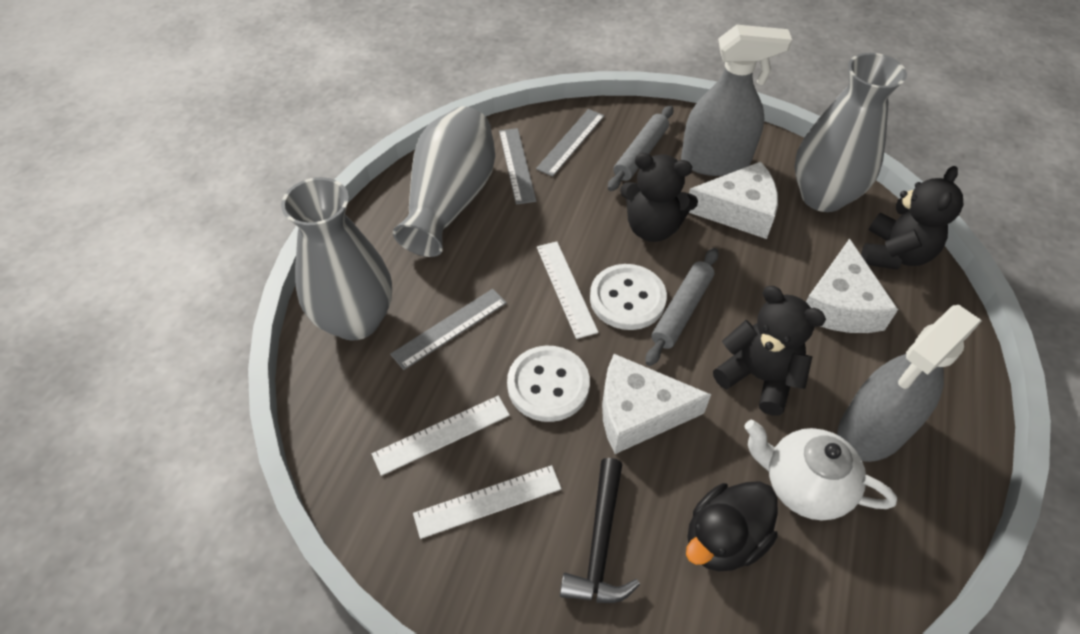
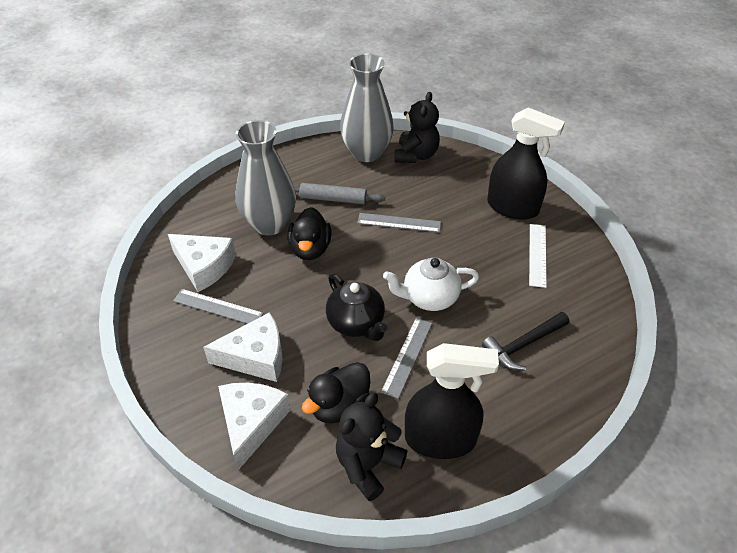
black duck: 1 -> 2
black spray bottle: 0 -> 2
black teapot: 0 -> 1
black teddy bear: 3 -> 2
grey rolling pin: 2 -> 1
grey spray bottle: 2 -> 0
grey vase: 3 -> 2
white button: 2 -> 0
white ruler: 3 -> 1

